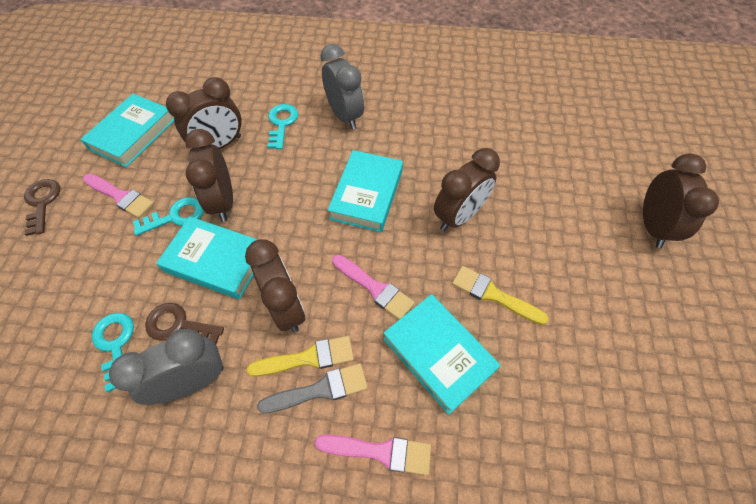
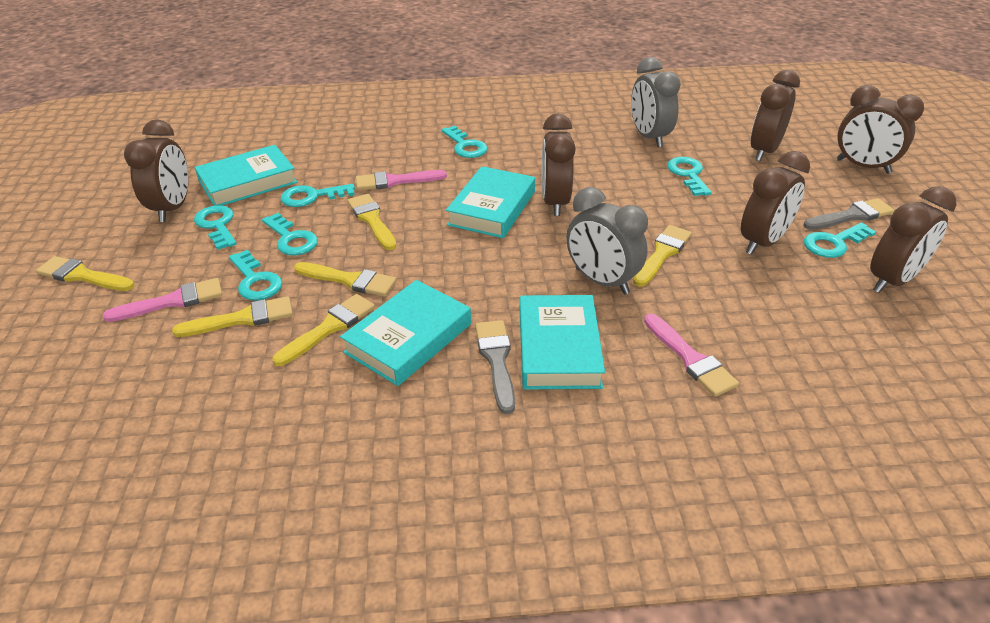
brown clock: 5 -> 6
brown key: 2 -> 0
grey brush: 1 -> 2
turquoise key: 3 -> 7
yellow brush: 2 -> 6

